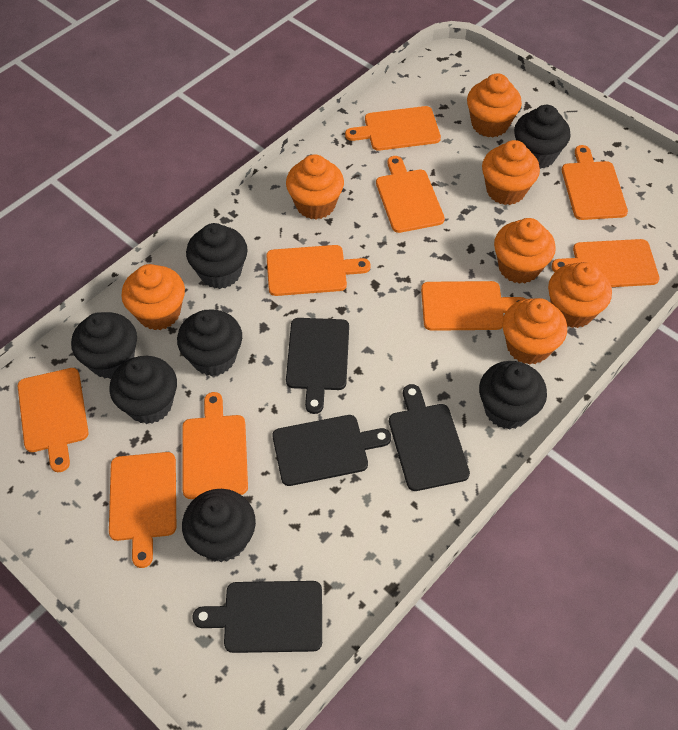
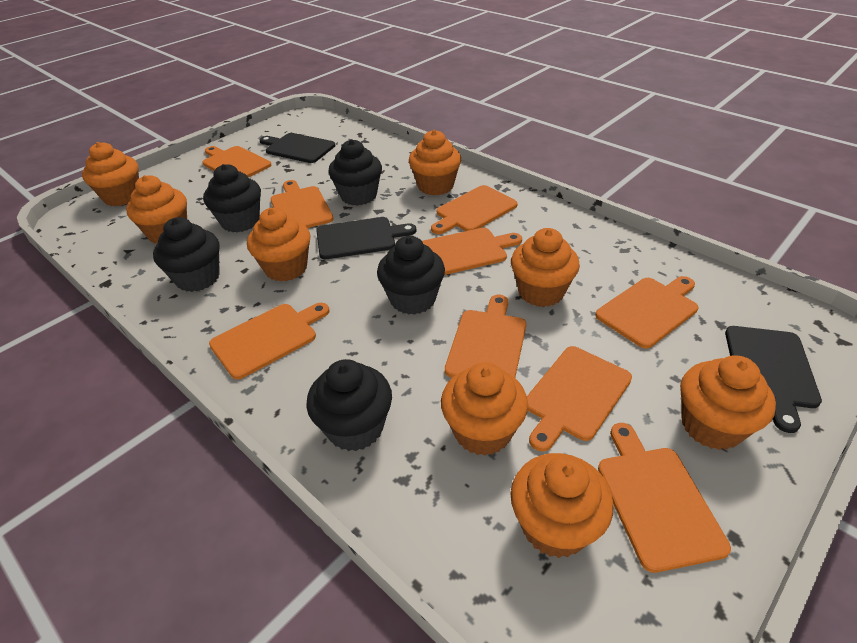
black cupcake: 7 -> 5
black cutting board: 4 -> 3
orange cupcake: 7 -> 8

